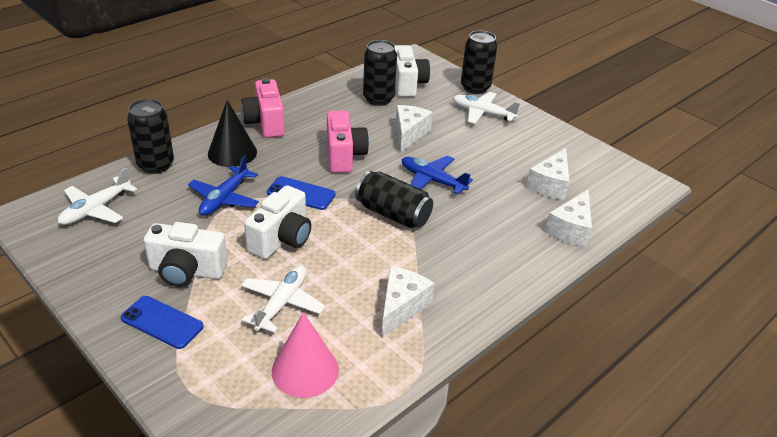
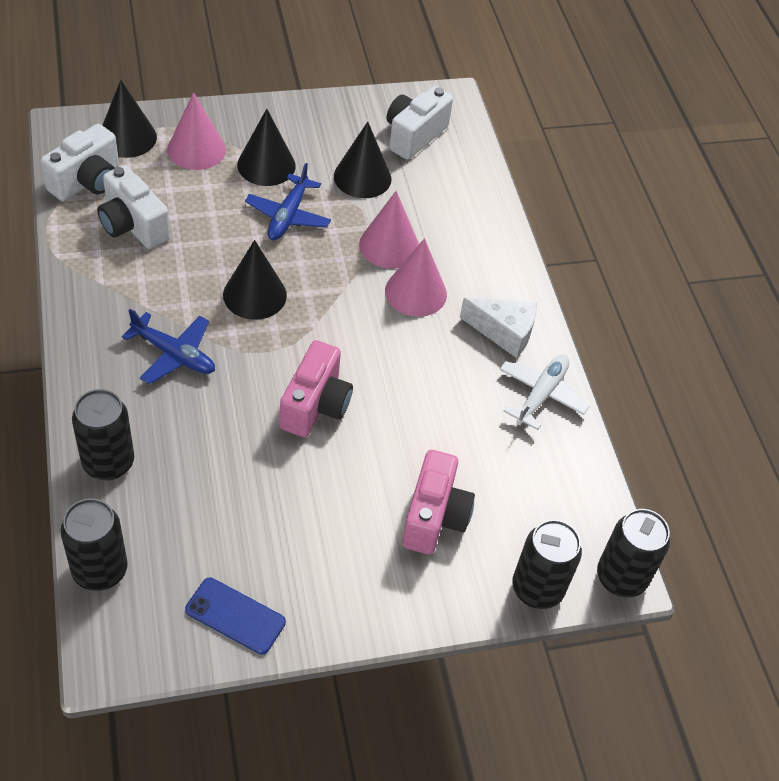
black cone: 1 -> 4
blue phone: 2 -> 1
pink cone: 1 -> 3
white cheese: 4 -> 1
white plane: 3 -> 1

